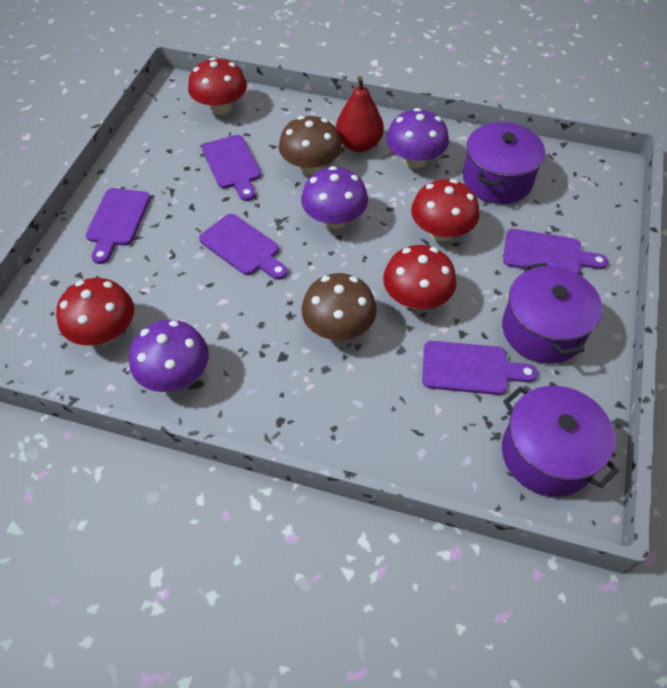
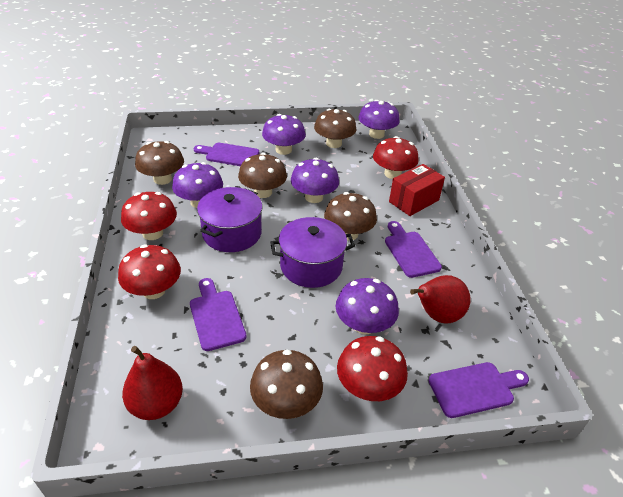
brown mushroom: 2 -> 5
purple cutting board: 5 -> 4
purple mushroom: 3 -> 5
purple pot: 3 -> 2
red box: 0 -> 1
red pear: 1 -> 2

